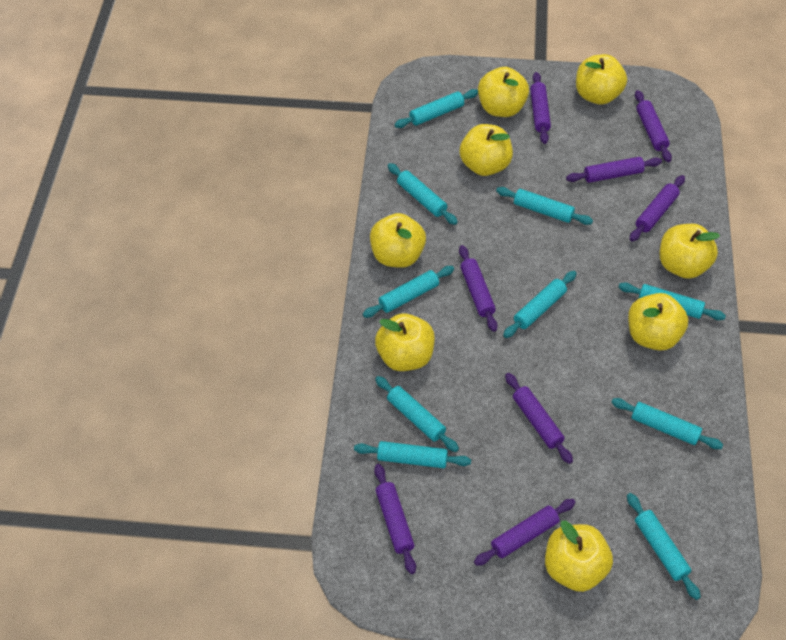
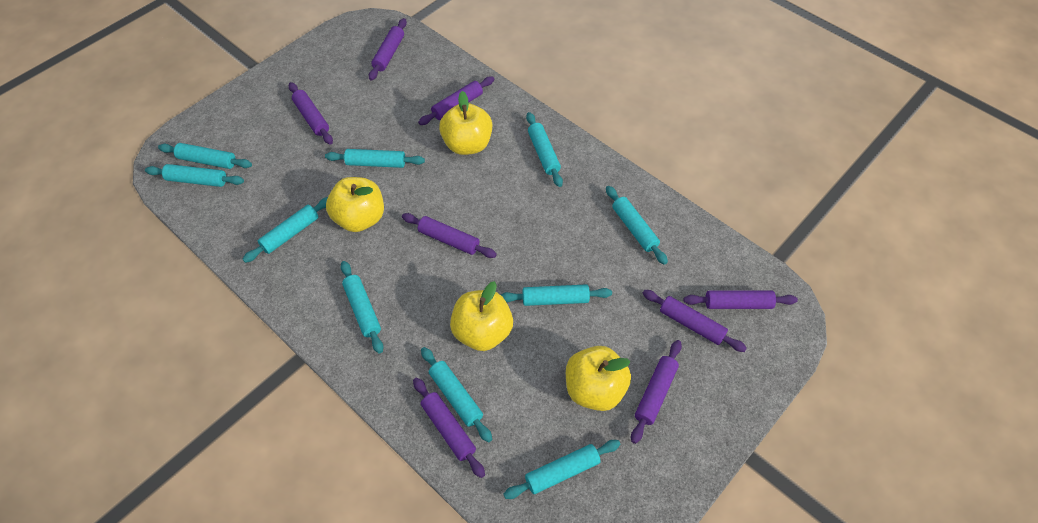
yellow apple: 8 -> 4

